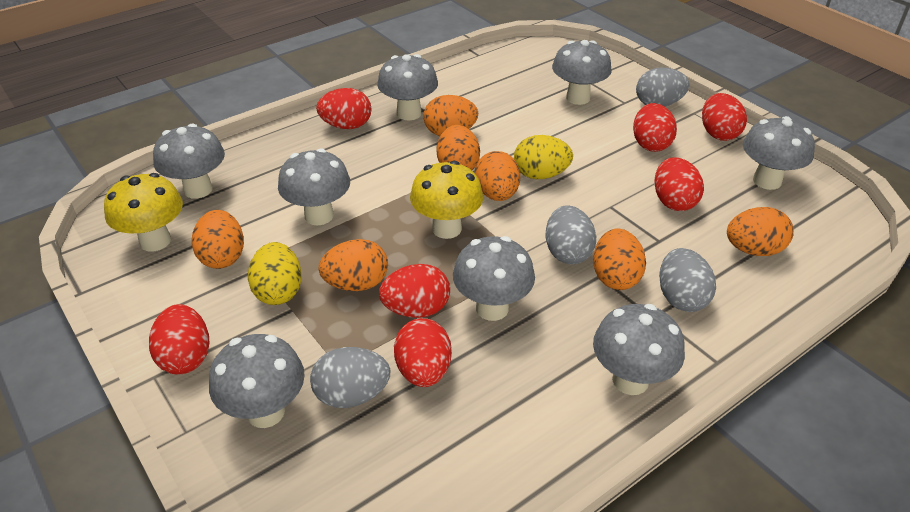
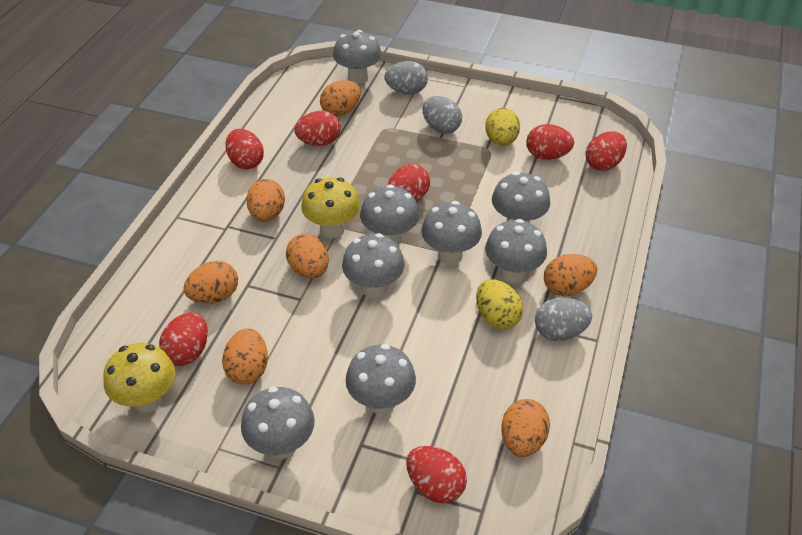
grey egg: 4 -> 3

